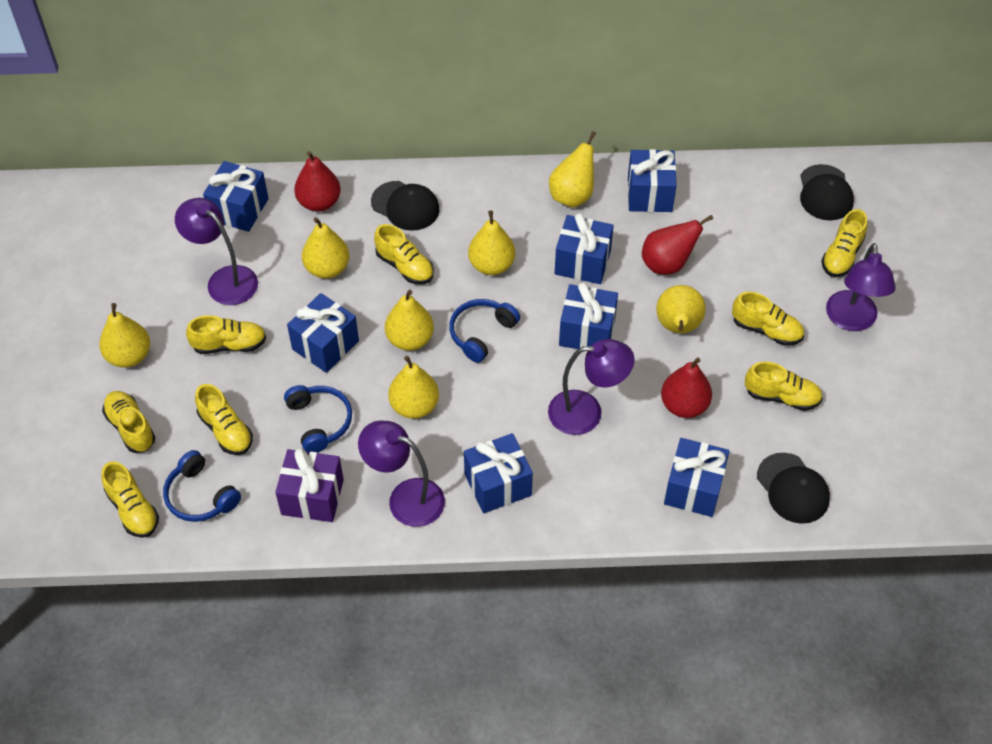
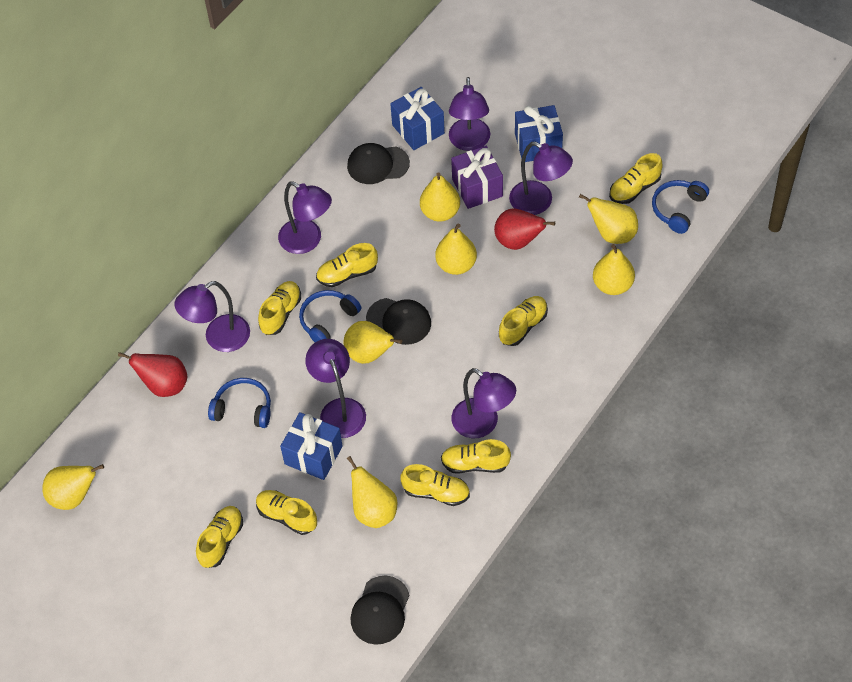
blue gift: 7 -> 3
purple lamp: 4 -> 6
red pear: 3 -> 2

